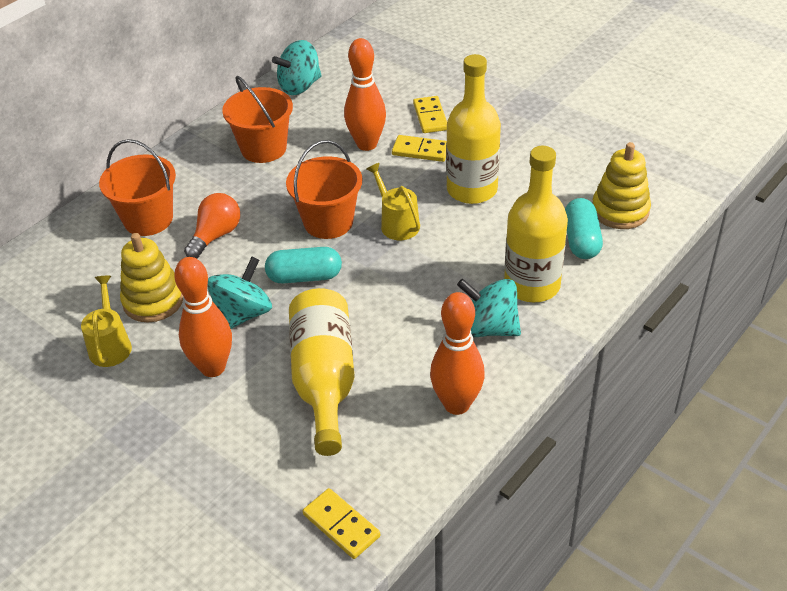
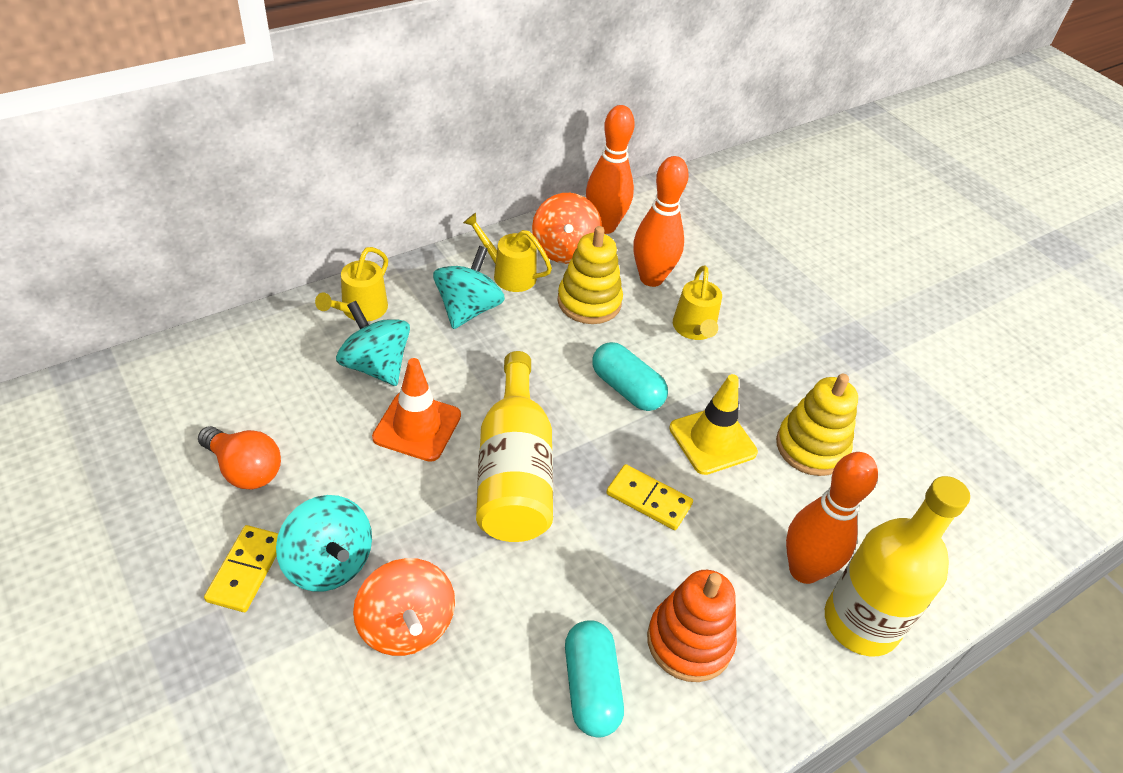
orange bucket: 3 -> 0
orange spinning top: 0 -> 2
orange stacking toy: 0 -> 1
orange traffic cone: 0 -> 1
yellow bottle: 3 -> 2
yellow domino: 3 -> 2
yellow traffic cone: 0 -> 1
yellow watering can: 2 -> 3

